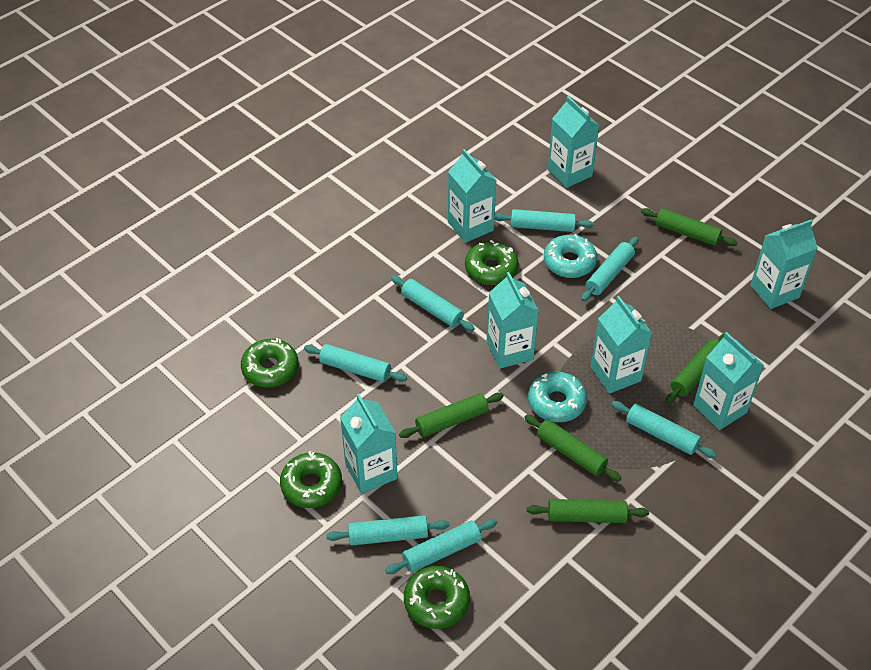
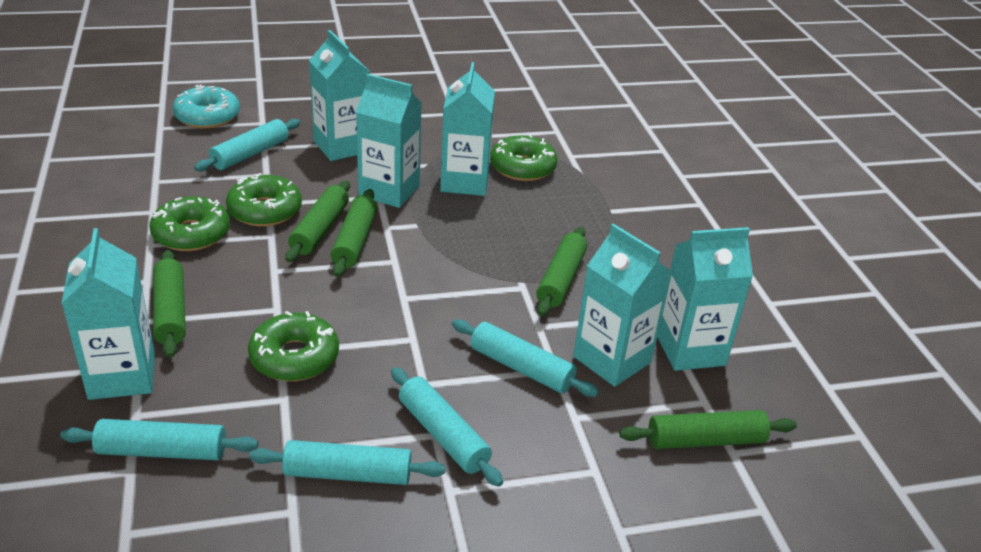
turquoise carton: 7 -> 6
turquoise donut: 2 -> 1
turquoise rolling pin: 7 -> 5

